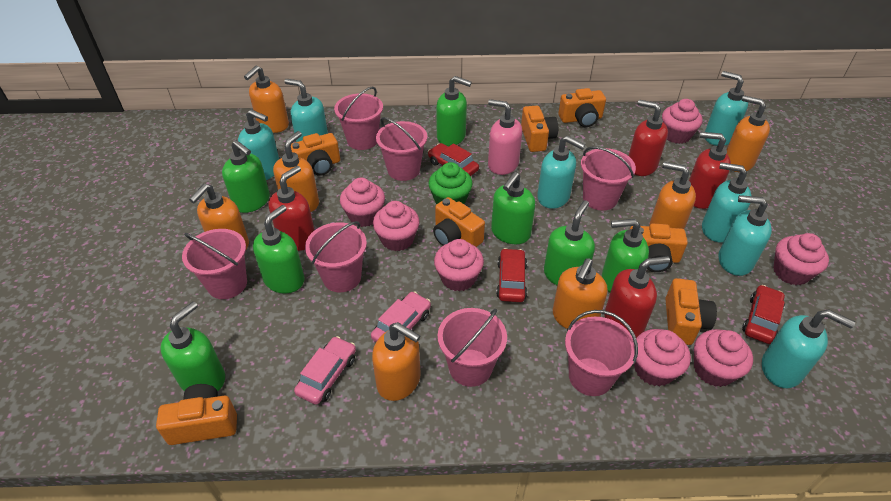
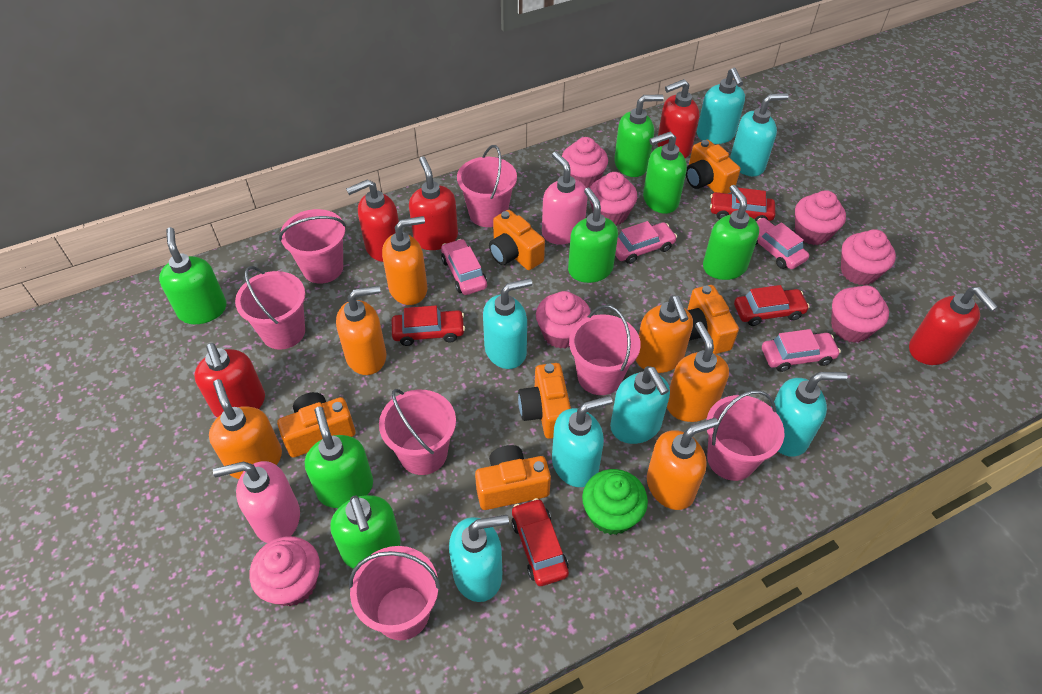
orange camera: 7 -> 6
orange soap dispenser: 7 -> 6
pink car: 2 -> 4
pink soap dispenser: 1 -> 2
red car: 3 -> 4
red soap dispenser: 4 -> 5

